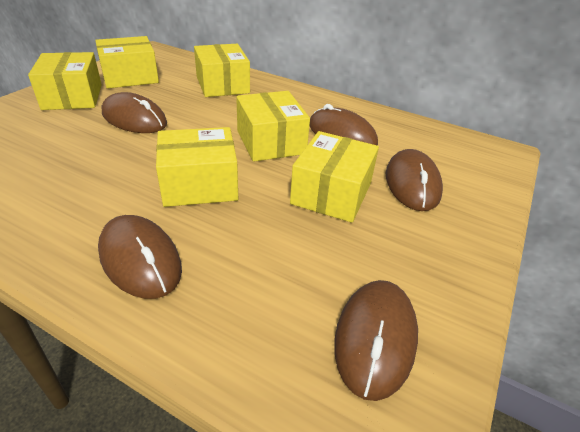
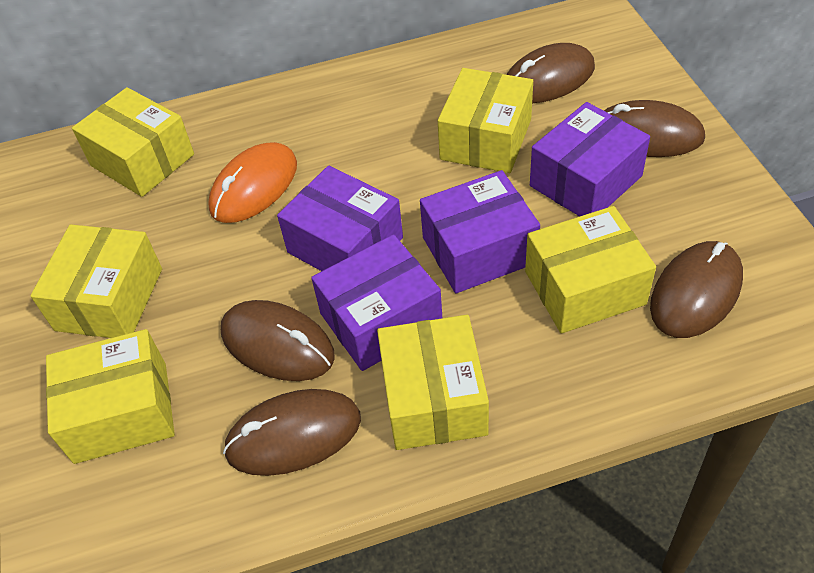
orange mouse: 0 -> 1
purple box: 0 -> 4

